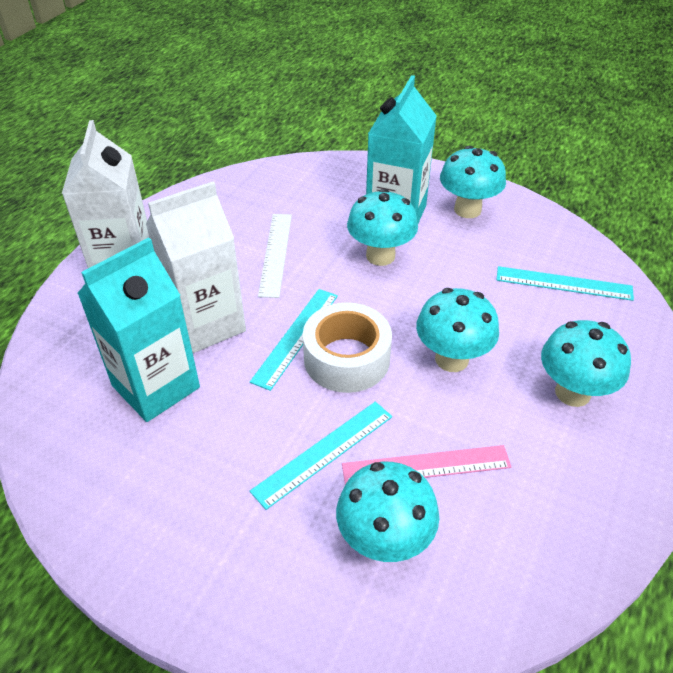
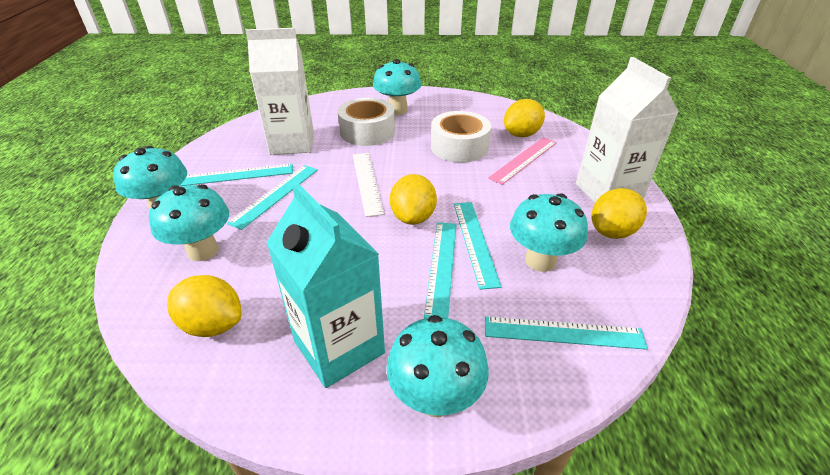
turquoise carton: 2 -> 1
turquoise ruler: 3 -> 5
white tape: 1 -> 2
yellow lemon: 0 -> 4

